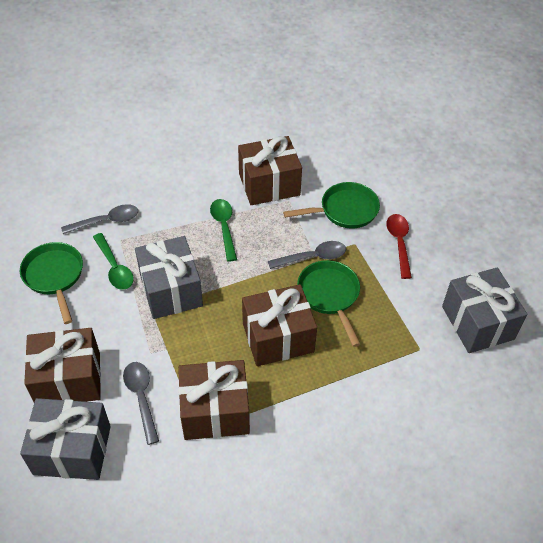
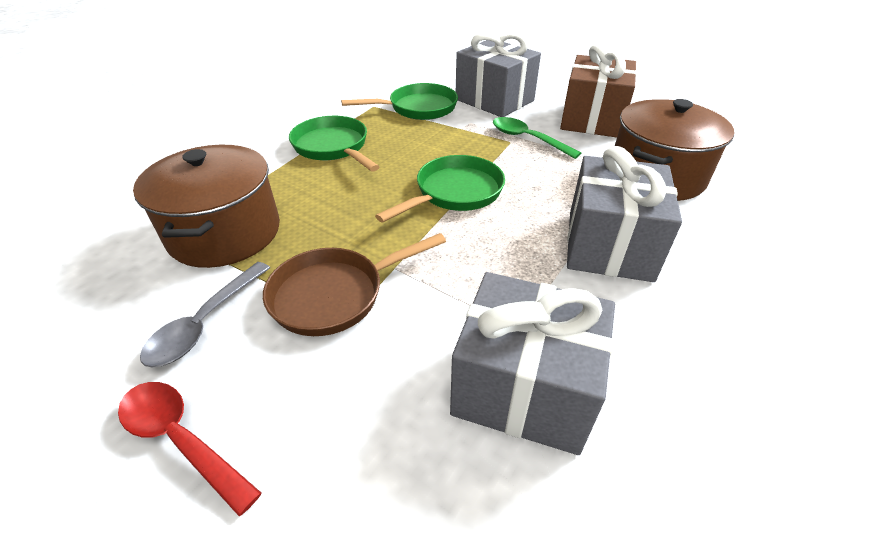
brown gift: 4 -> 1
brown pan: 0 -> 1
brown pot: 0 -> 2
green spoon: 2 -> 1
grey spoon: 3 -> 1

